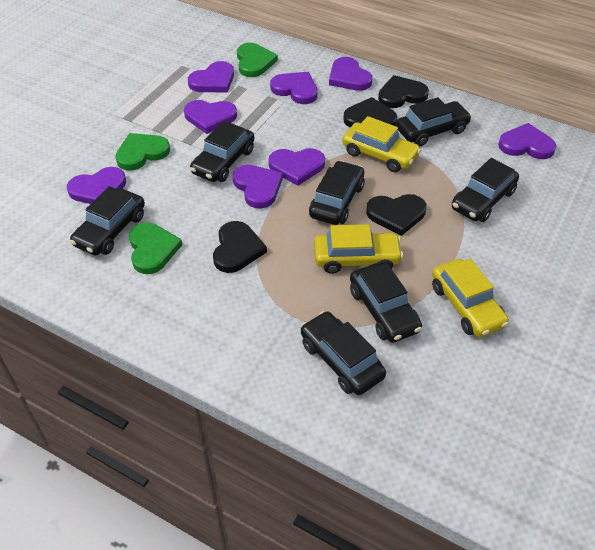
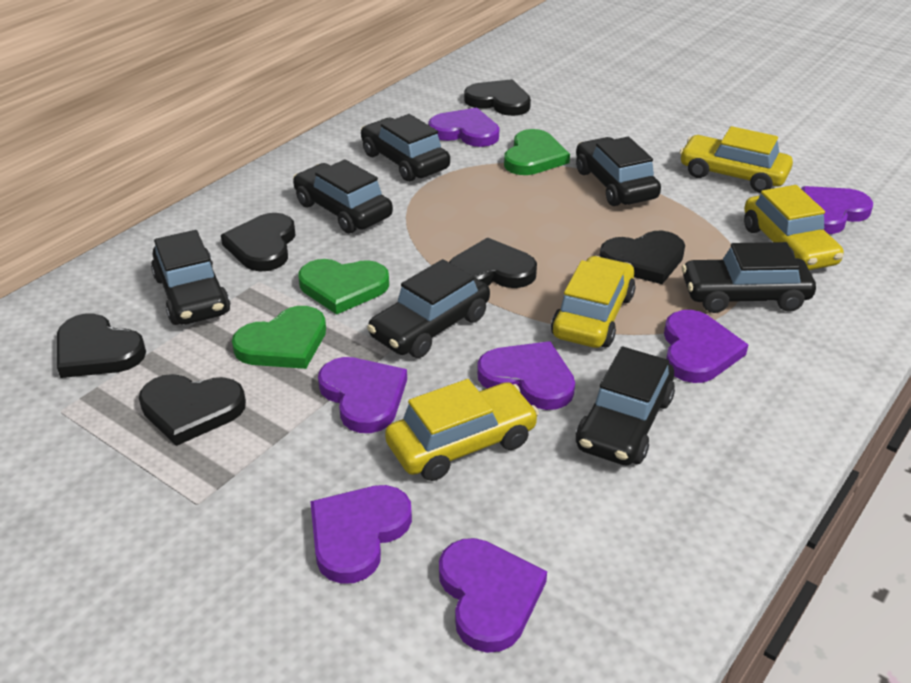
black heart: 4 -> 6
purple heart: 8 -> 7
yellow car: 3 -> 4

